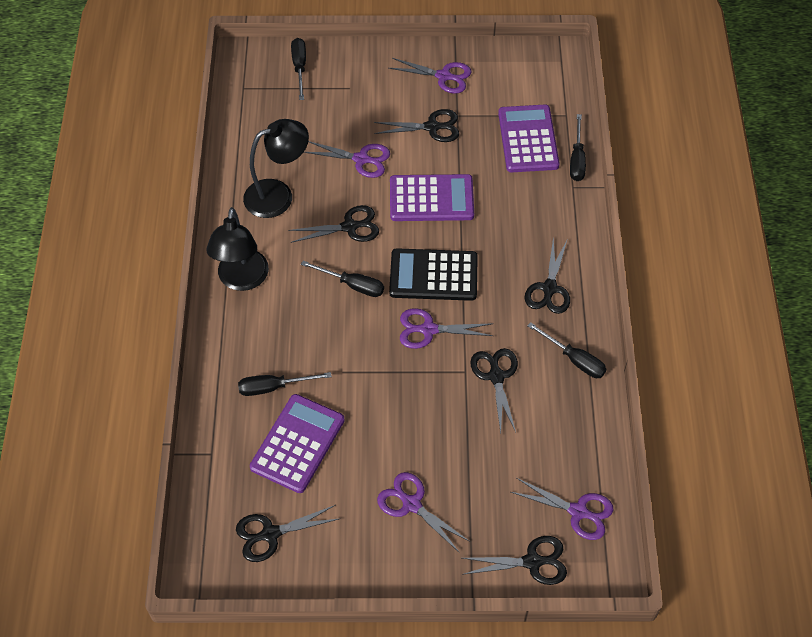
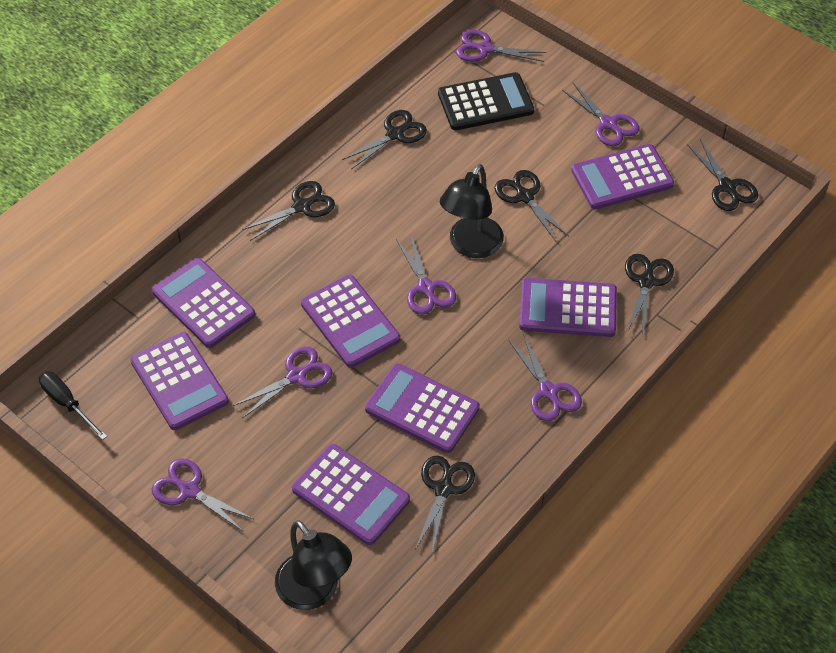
black screwdriver: 5 -> 1
purple calculator: 3 -> 7
purple scissors: 5 -> 6

